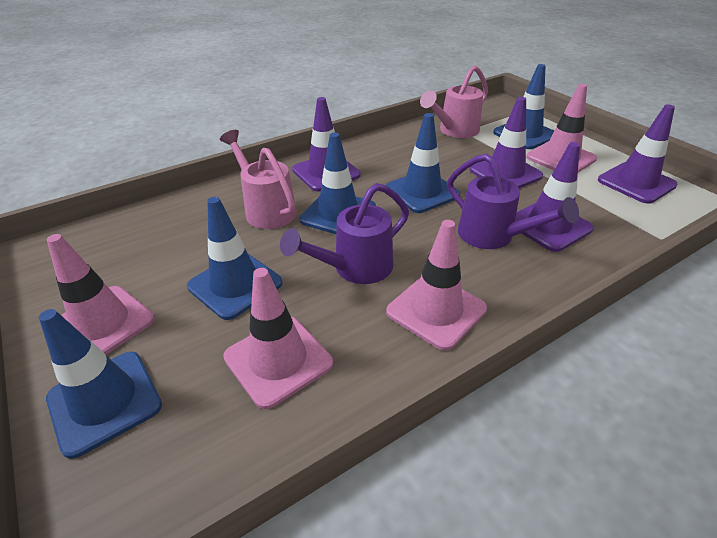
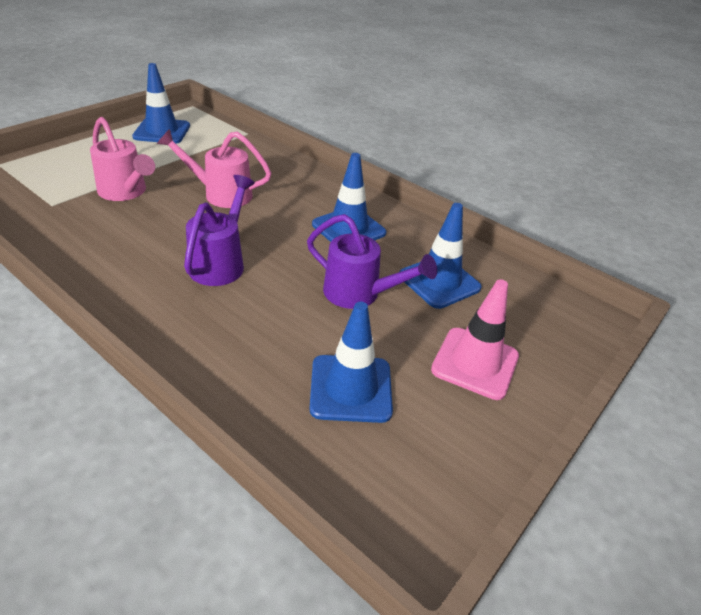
blue traffic cone: 5 -> 4
pink traffic cone: 4 -> 1
purple traffic cone: 4 -> 0

